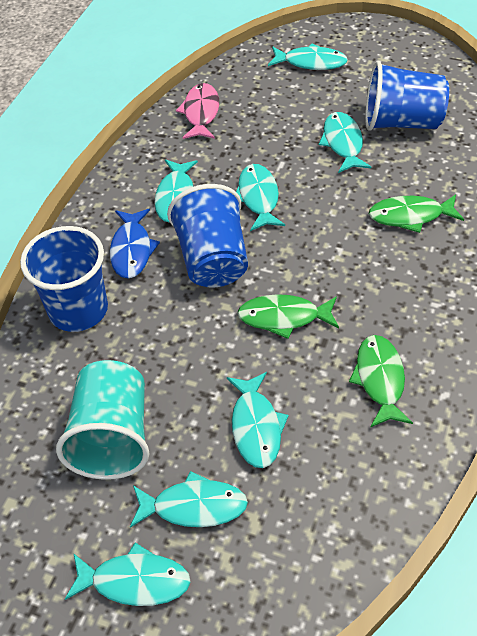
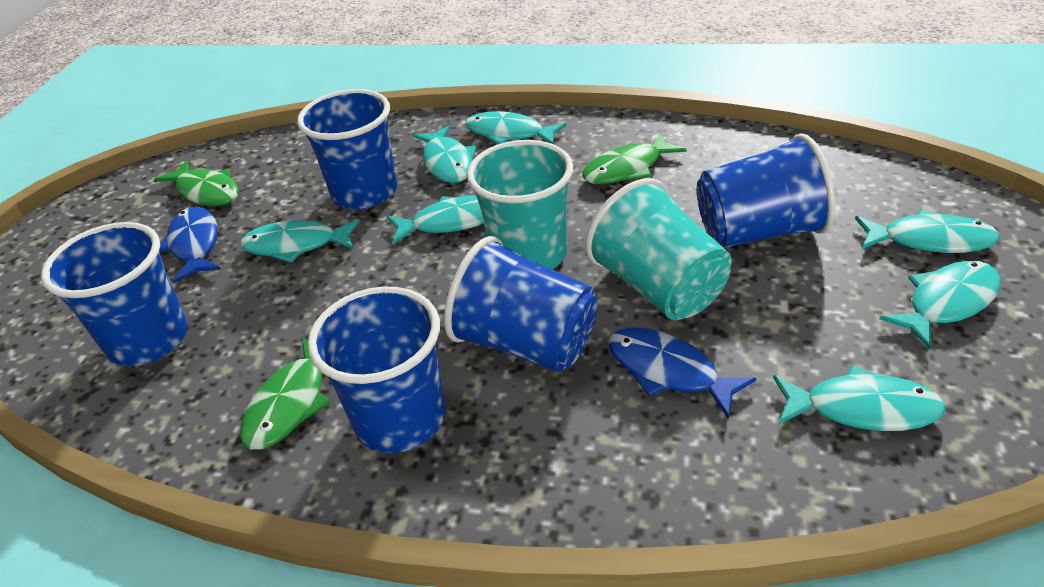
blue cup: 3 -> 5
blue fish: 1 -> 2
pink fish: 1 -> 0
turquoise cup: 1 -> 2

